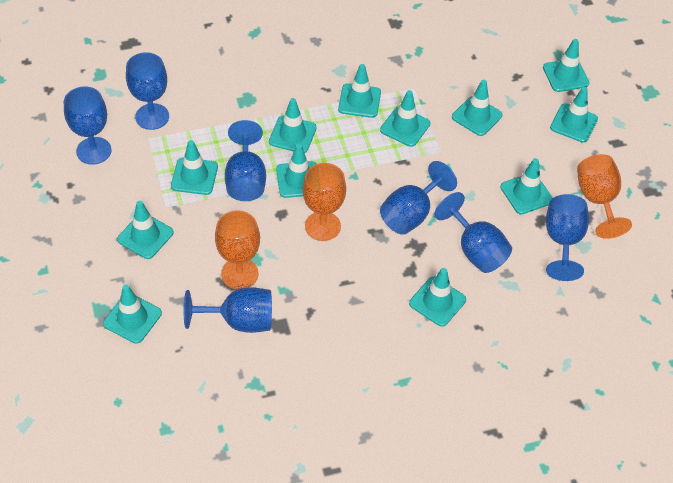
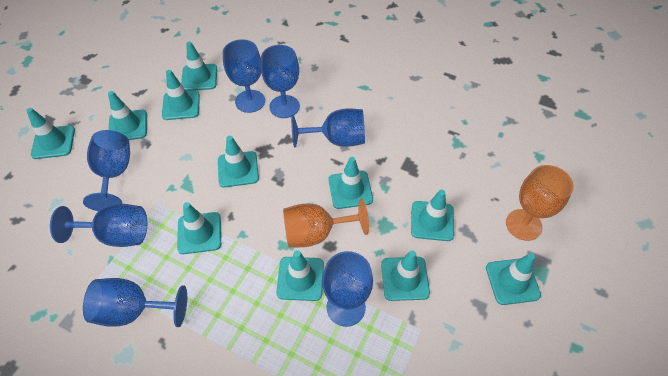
orange goblet: 3 -> 2
turquoise traffic cone: 12 -> 11

